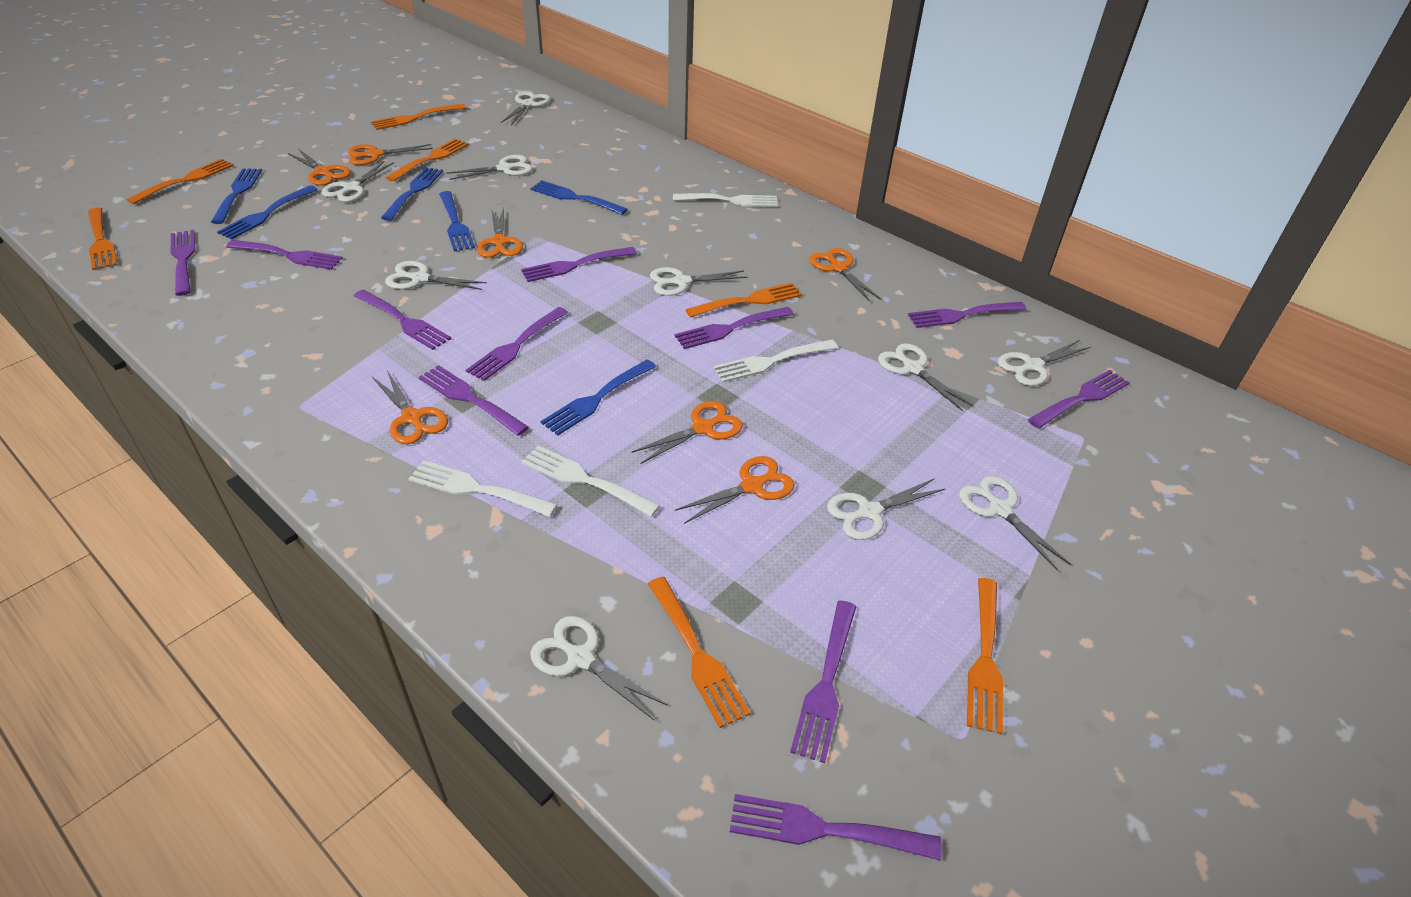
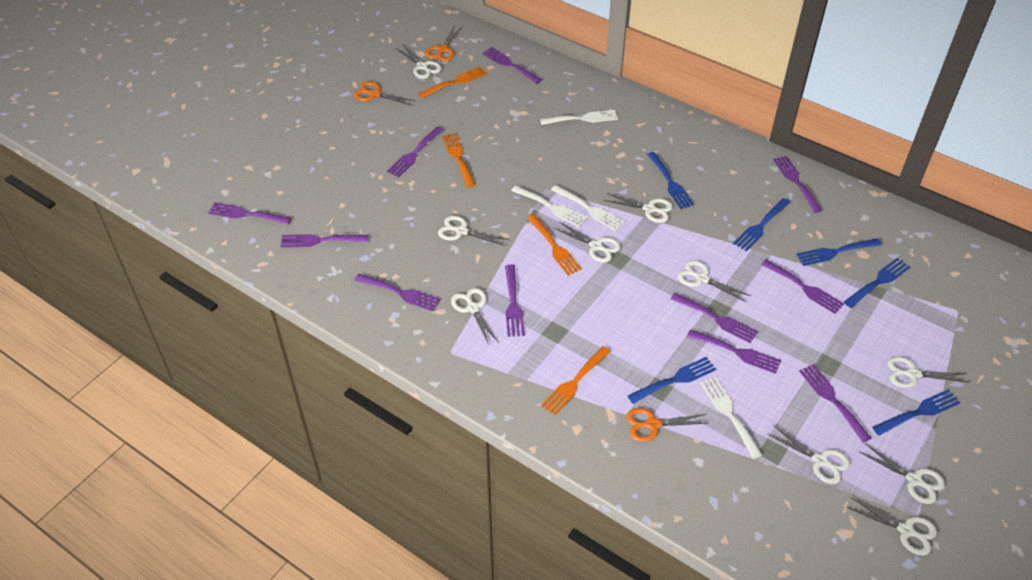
orange fork: 7 -> 4
orange scissors: 7 -> 3

